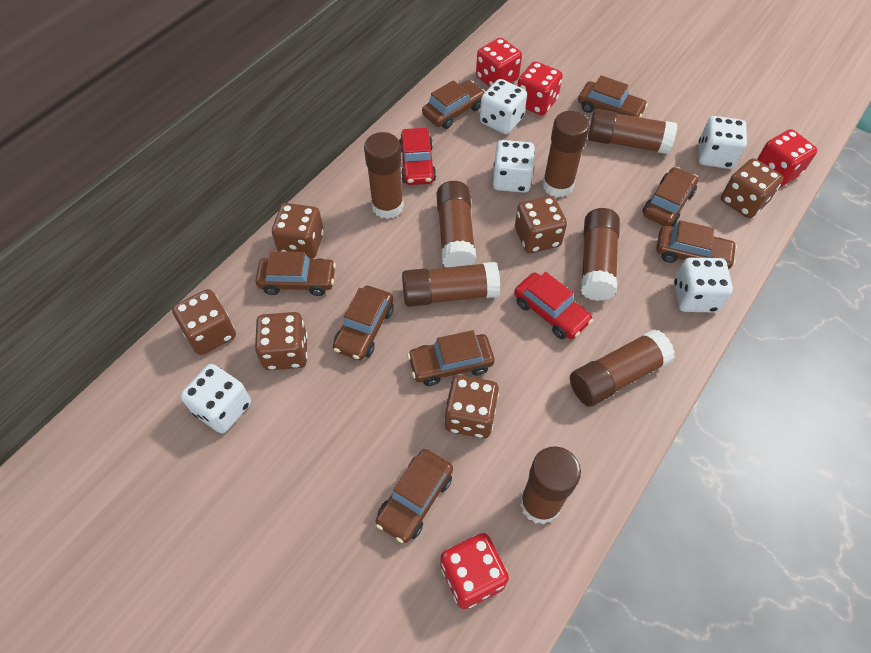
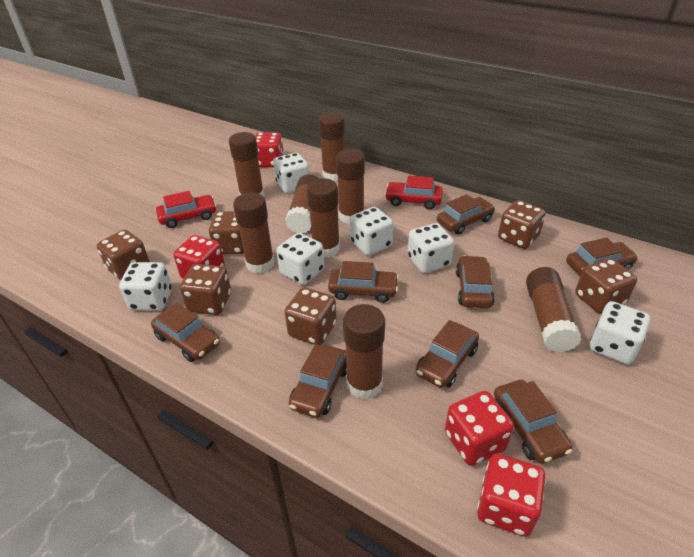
white dice: 5 -> 6

